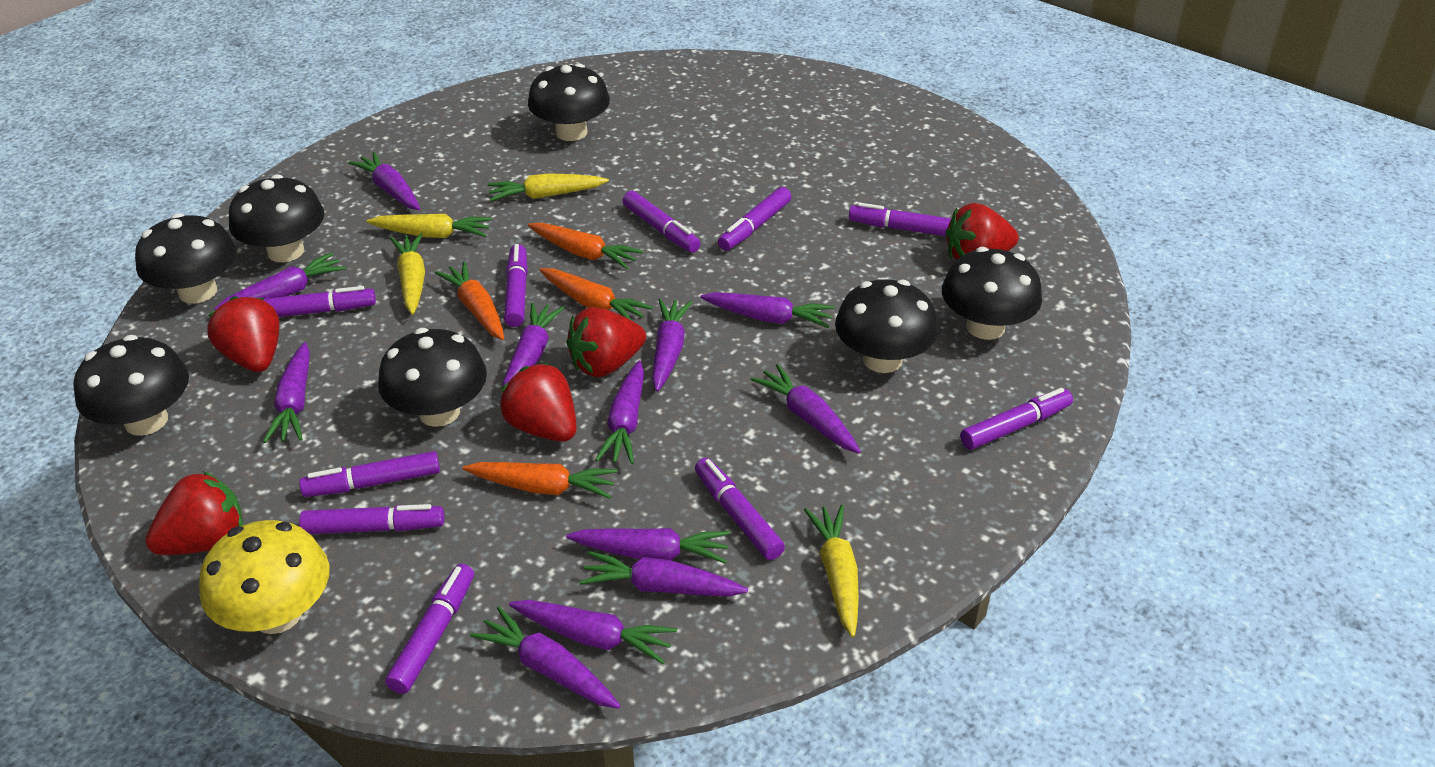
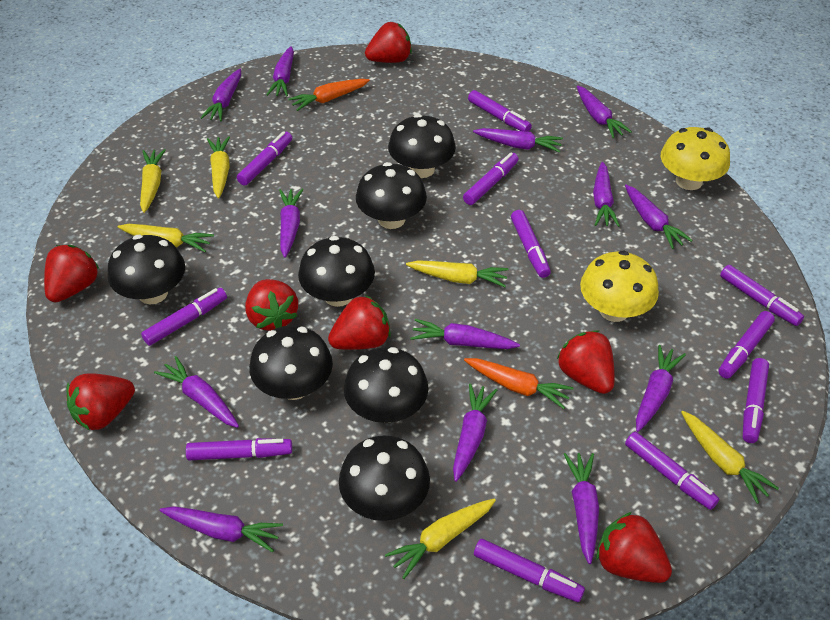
orange carrot: 4 -> 2
purple carrot: 12 -> 13
purple marker: 10 -> 11
red strawberry: 5 -> 7
yellow carrot: 4 -> 6
yellow mushroom: 1 -> 2

